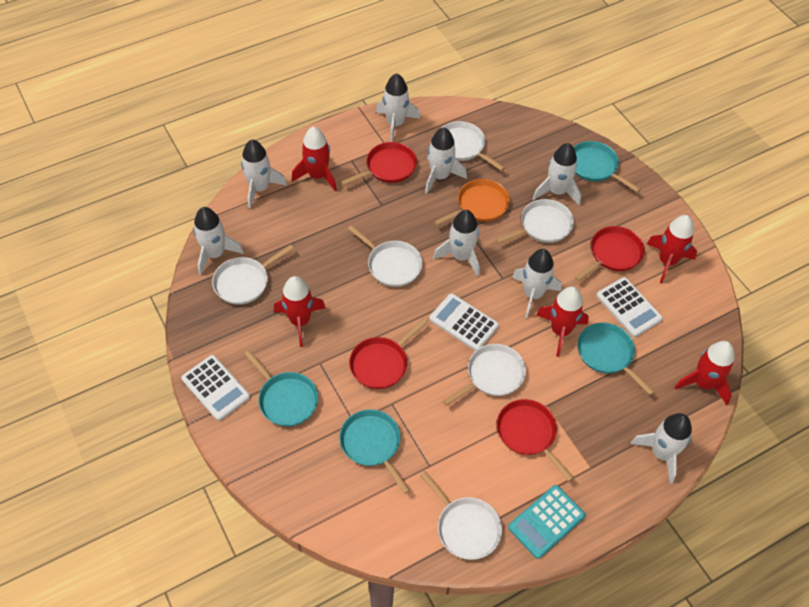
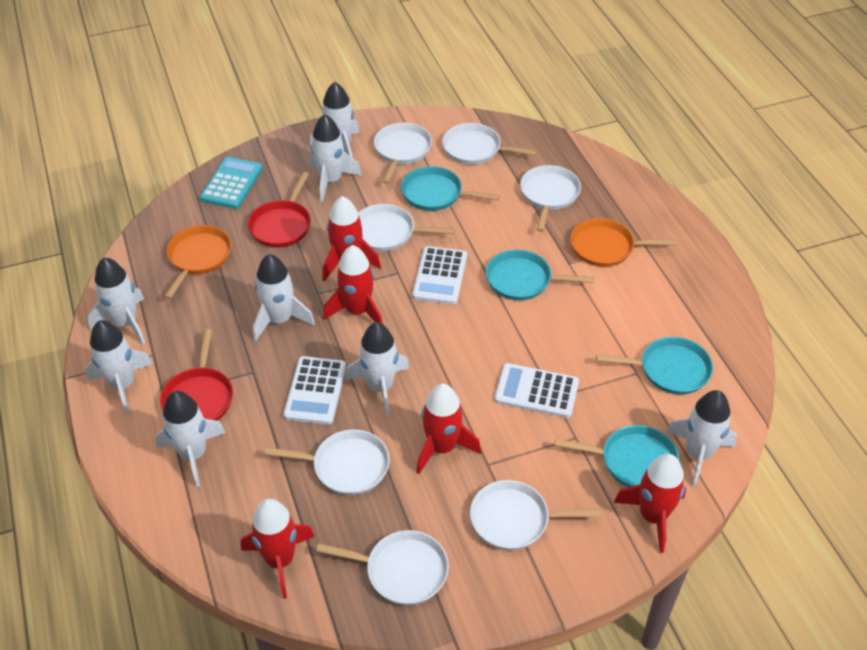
orange pan: 1 -> 2
red pan: 4 -> 2
white pan: 6 -> 7

